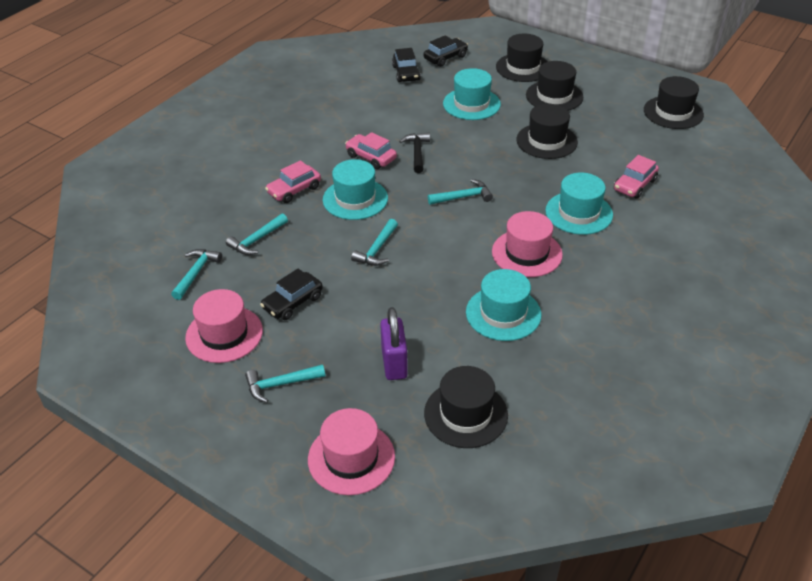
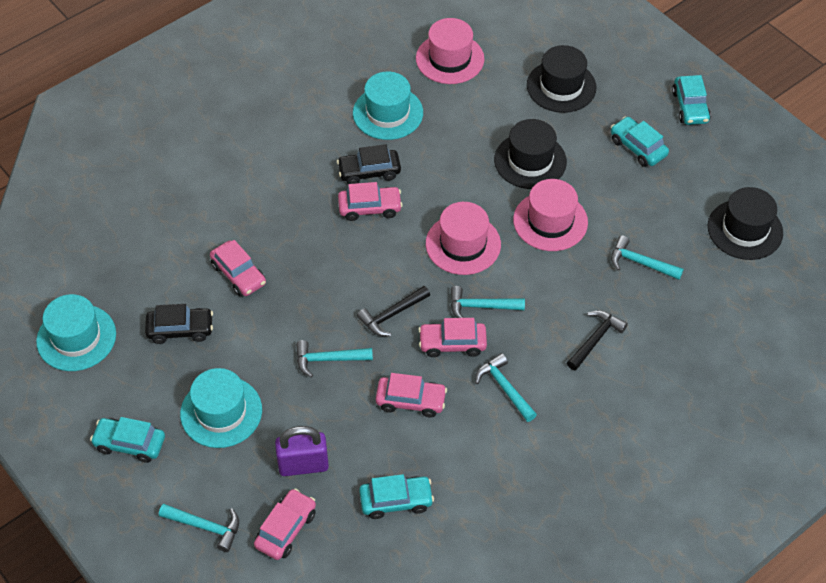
black car: 3 -> 2
black hammer: 1 -> 2
black hat: 5 -> 3
pink car: 3 -> 5
turquoise car: 0 -> 4
turquoise hat: 4 -> 3

